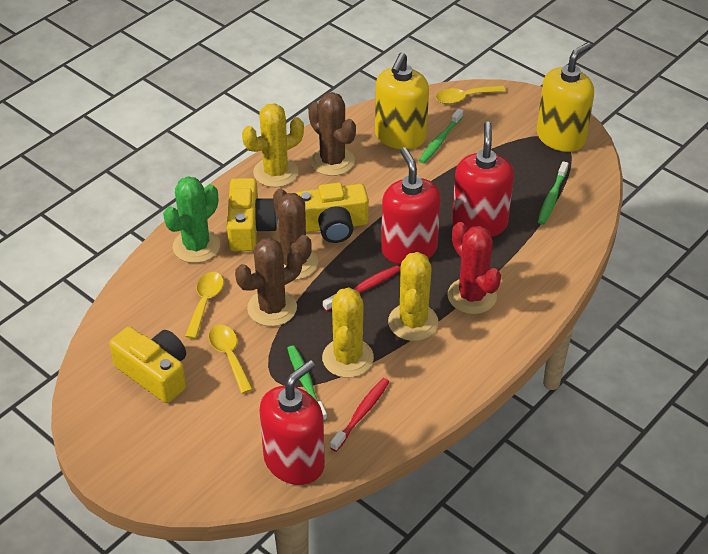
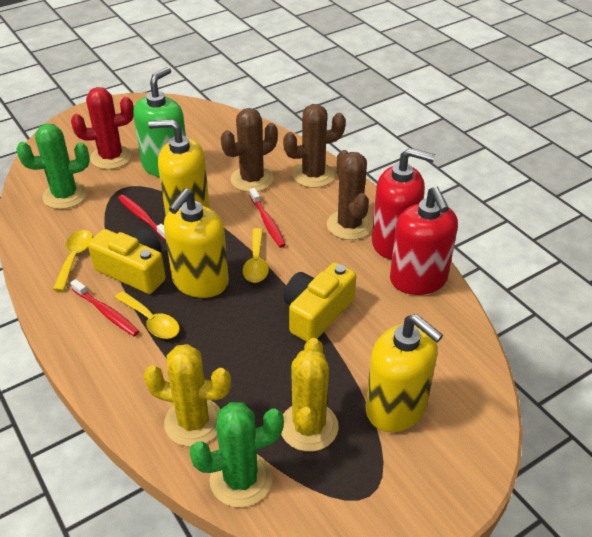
green cactus: 1 -> 2
green soap dispenser: 0 -> 1
green toothbrush: 3 -> 0
red soap dispenser: 3 -> 2
red toothbrush: 2 -> 3
yellow cactus: 3 -> 2
yellow camera: 3 -> 2
yellow soap dispenser: 2 -> 3

